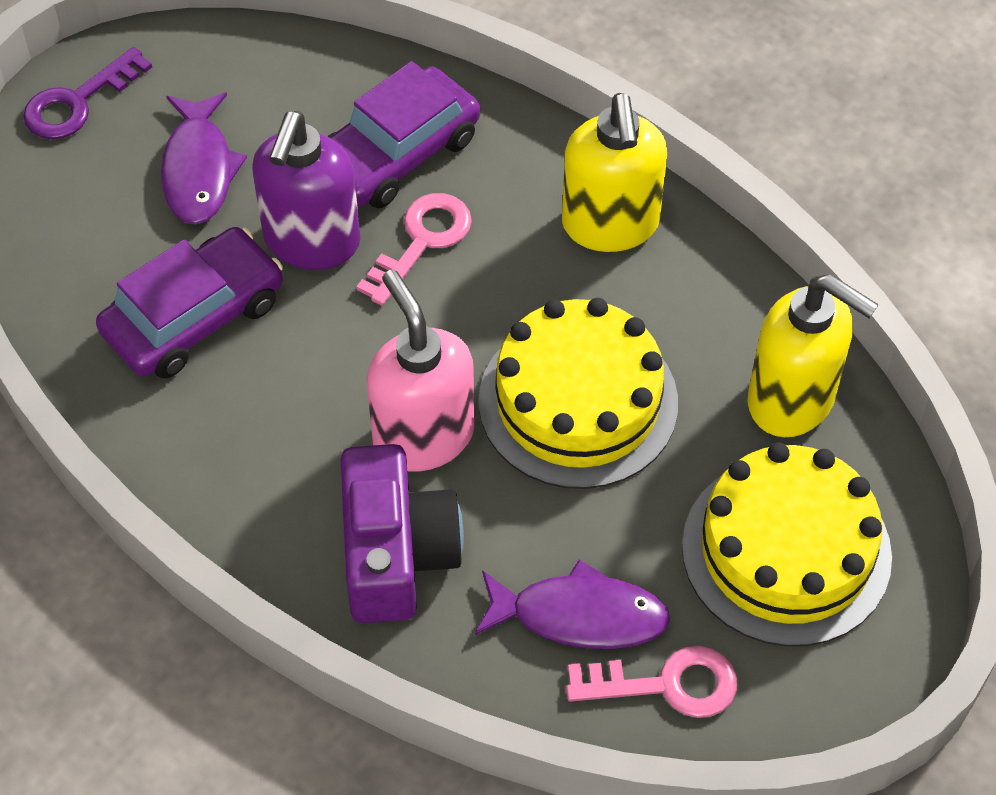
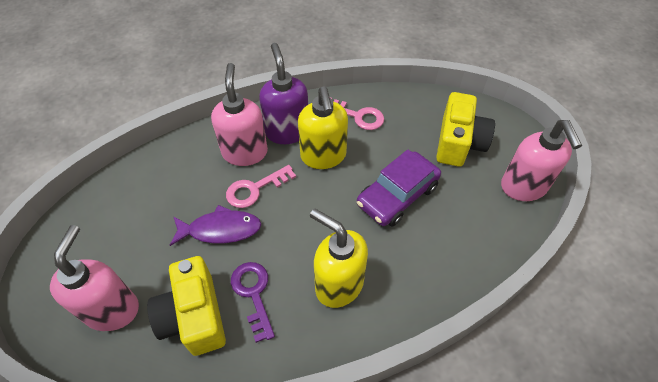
pink soap dispenser: 1 -> 3
purple camera: 1 -> 0
purple car: 2 -> 1
purple fish: 2 -> 1
yellow cake: 2 -> 0
yellow camera: 0 -> 2

